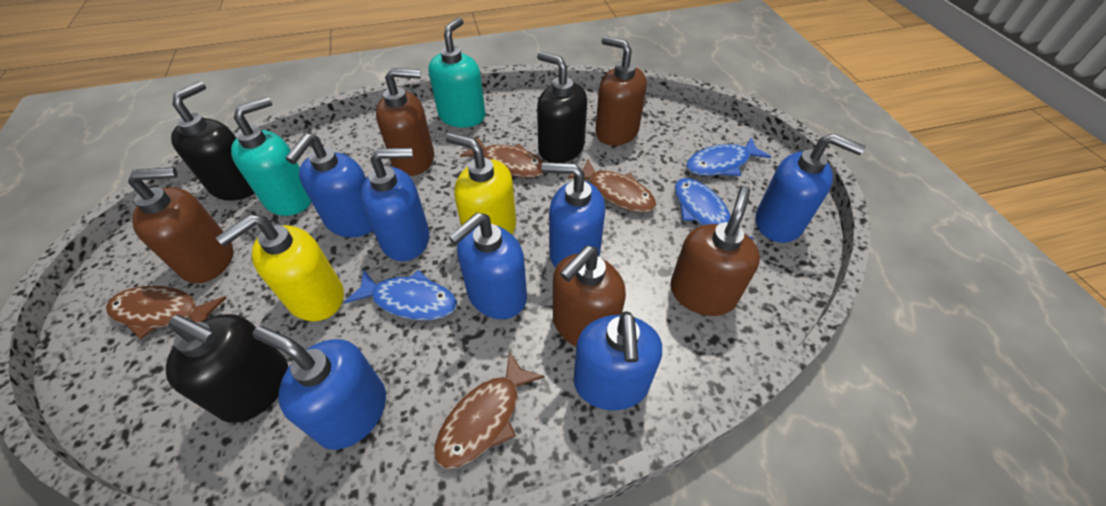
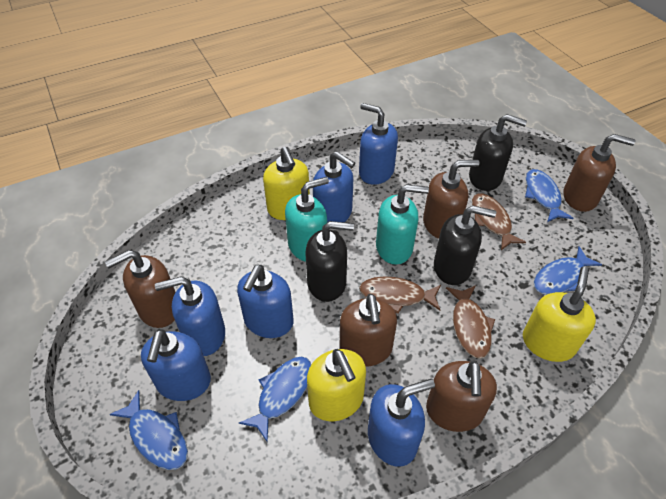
blue fish: 3 -> 4
blue soap dispenser: 7 -> 6
brown fish: 4 -> 3
yellow soap dispenser: 2 -> 3

